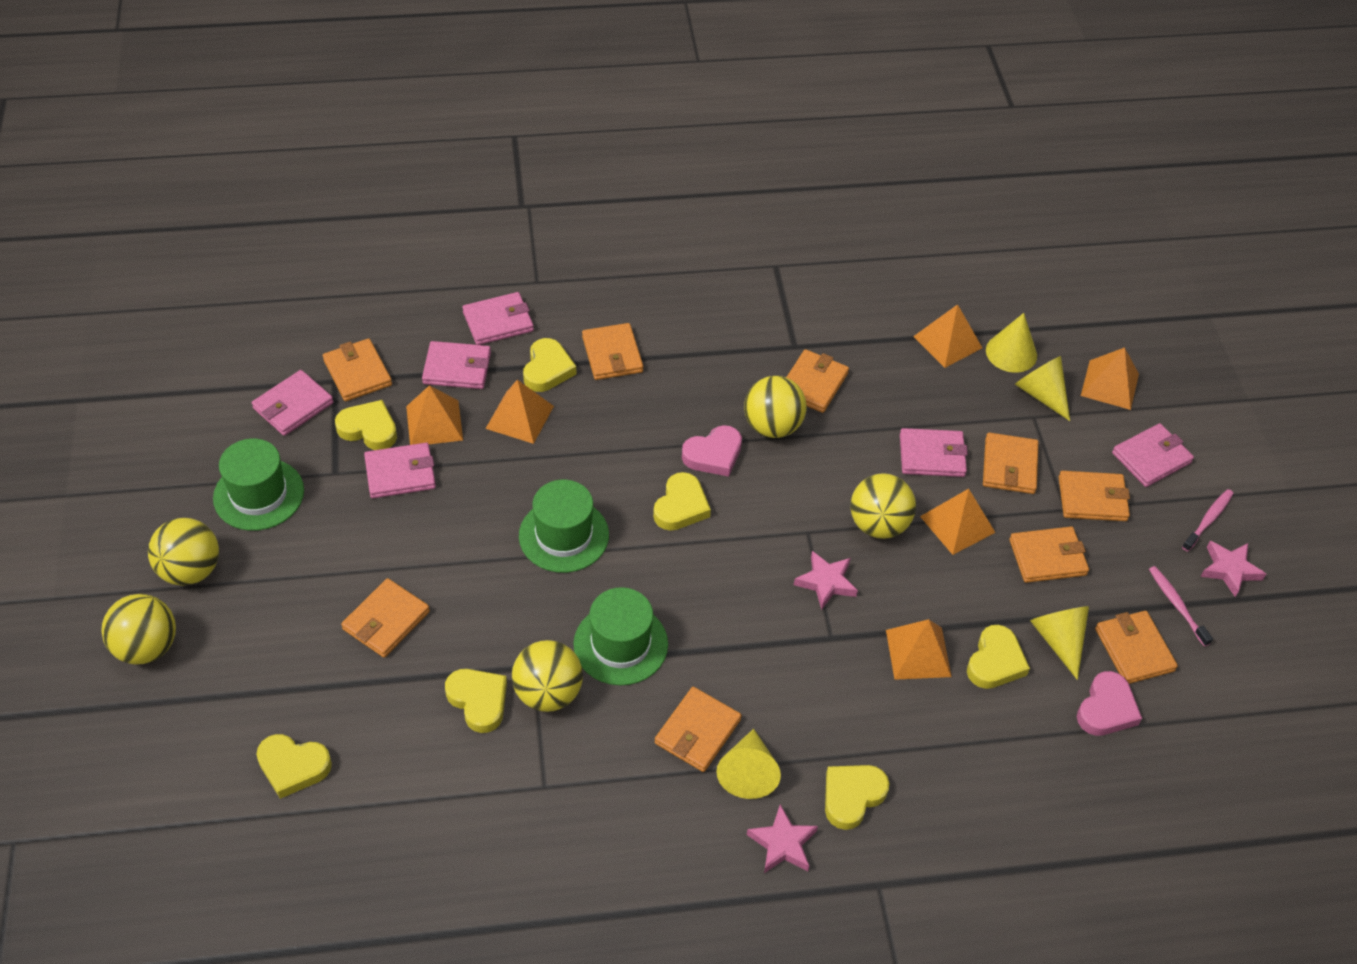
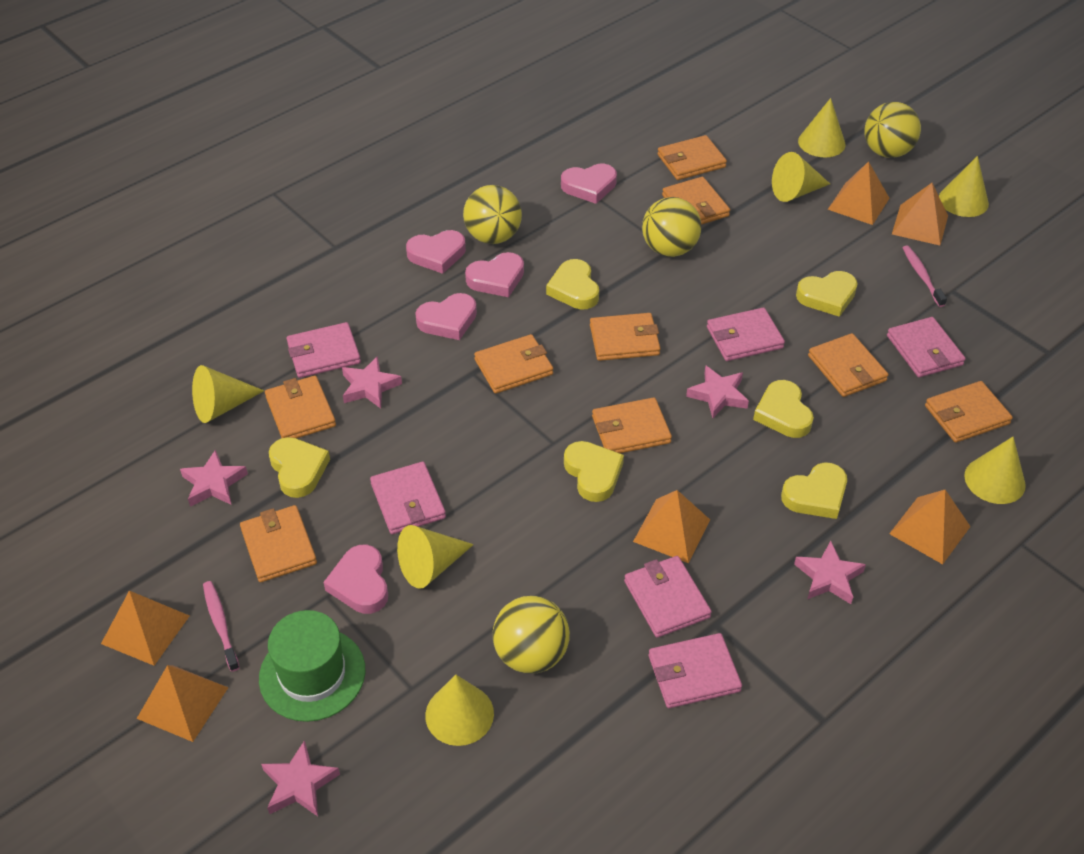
green hat: 3 -> 1
pink heart: 2 -> 5
pink star: 3 -> 5
yellow ball: 5 -> 4
yellow cone: 4 -> 7
yellow heart: 7 -> 6

